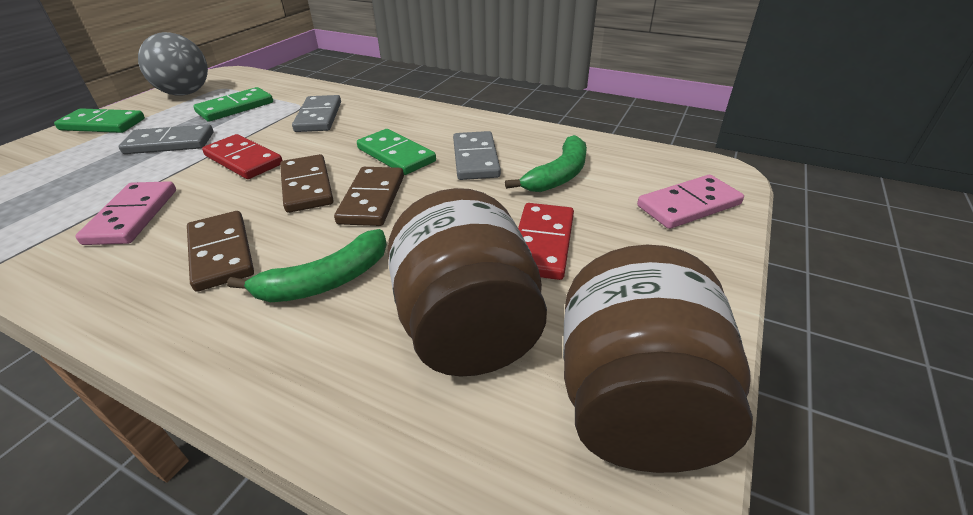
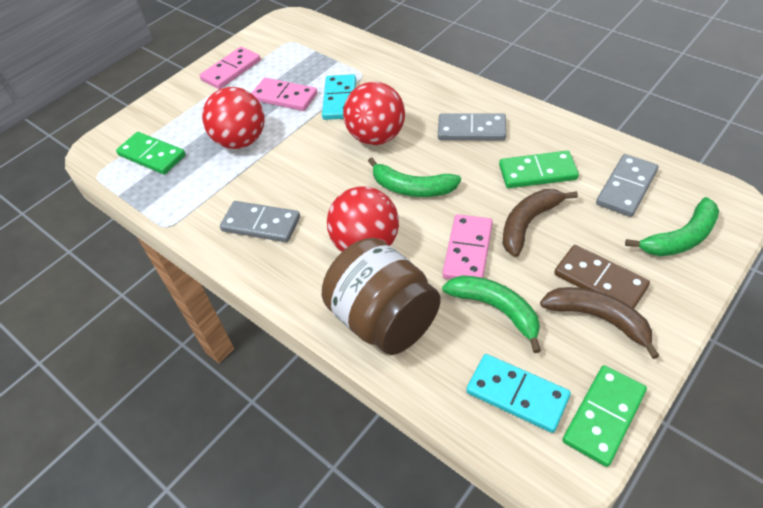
brown banana: 0 -> 2
brown domino: 3 -> 1
brown jar: 2 -> 1
green banana: 2 -> 3
grey ball: 1 -> 0
pink domino: 2 -> 3
red ball: 0 -> 3
red domino: 2 -> 0
turquoise domino: 0 -> 2

